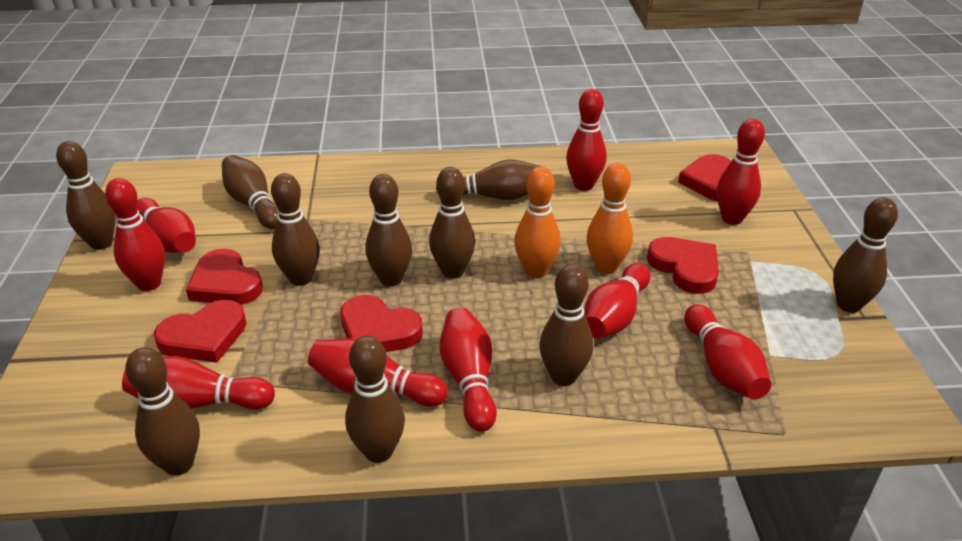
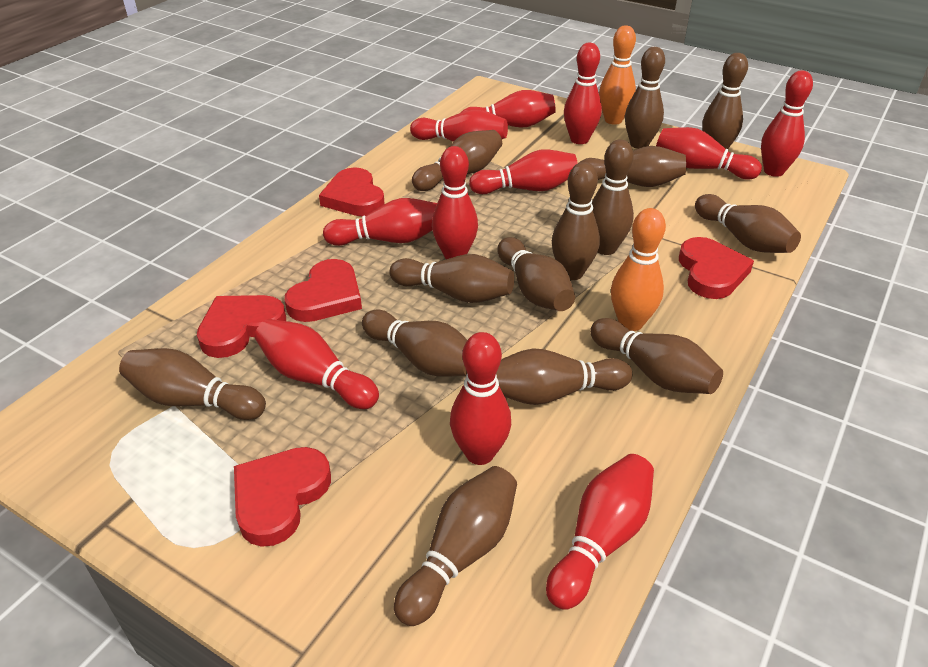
brown bowling pin: 10 -> 14
red bowling pin: 9 -> 11

